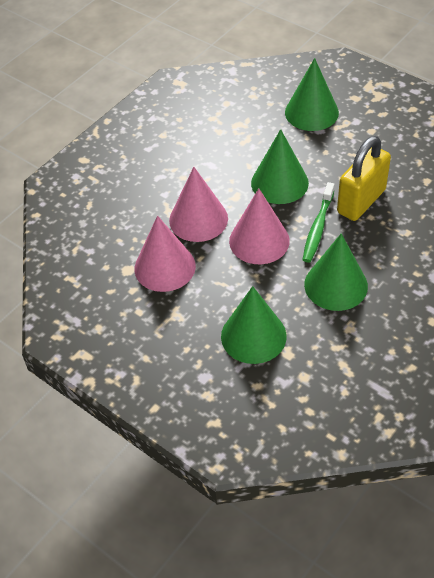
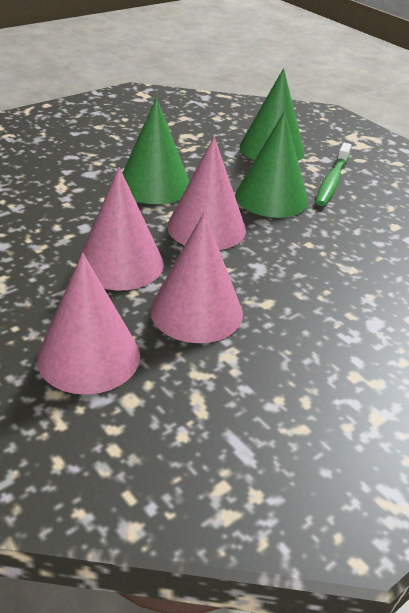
green cone: 4 -> 3
pink cone: 3 -> 4
yellow padlock: 1 -> 0

